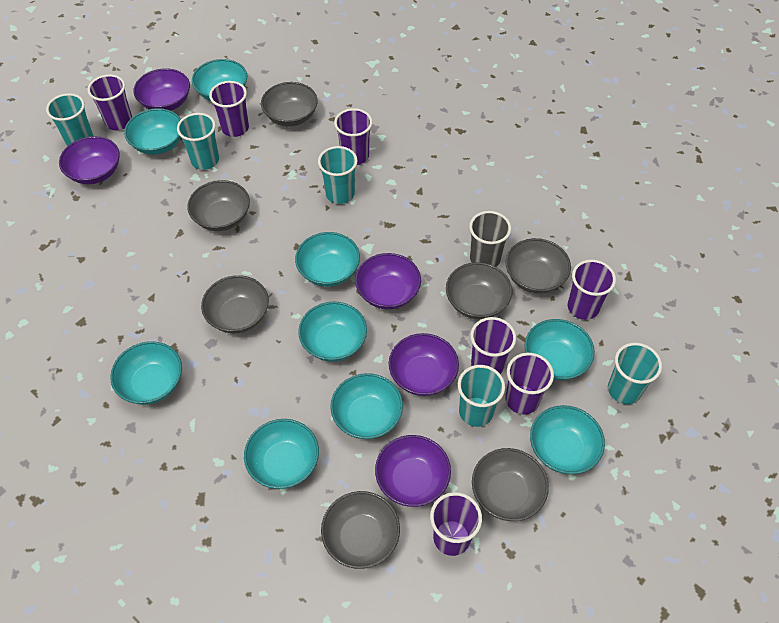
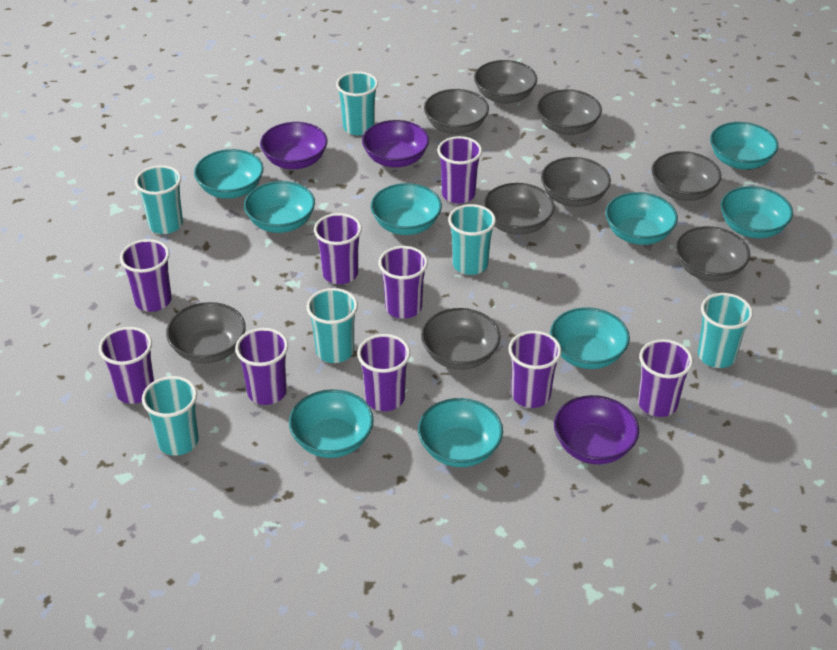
grey bowl: 7 -> 9
grey cup: 1 -> 0
purple bowl: 5 -> 3
purple cup: 7 -> 9
turquoise cup: 5 -> 6

